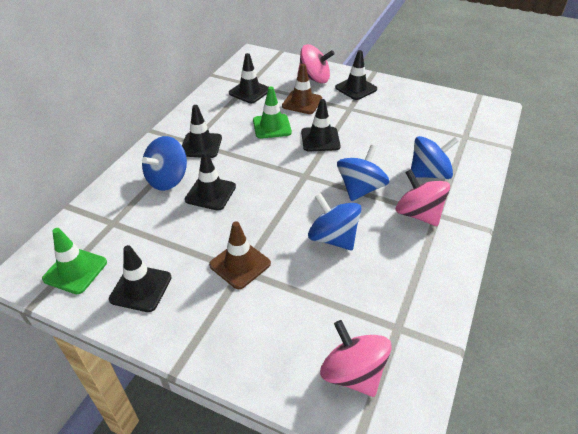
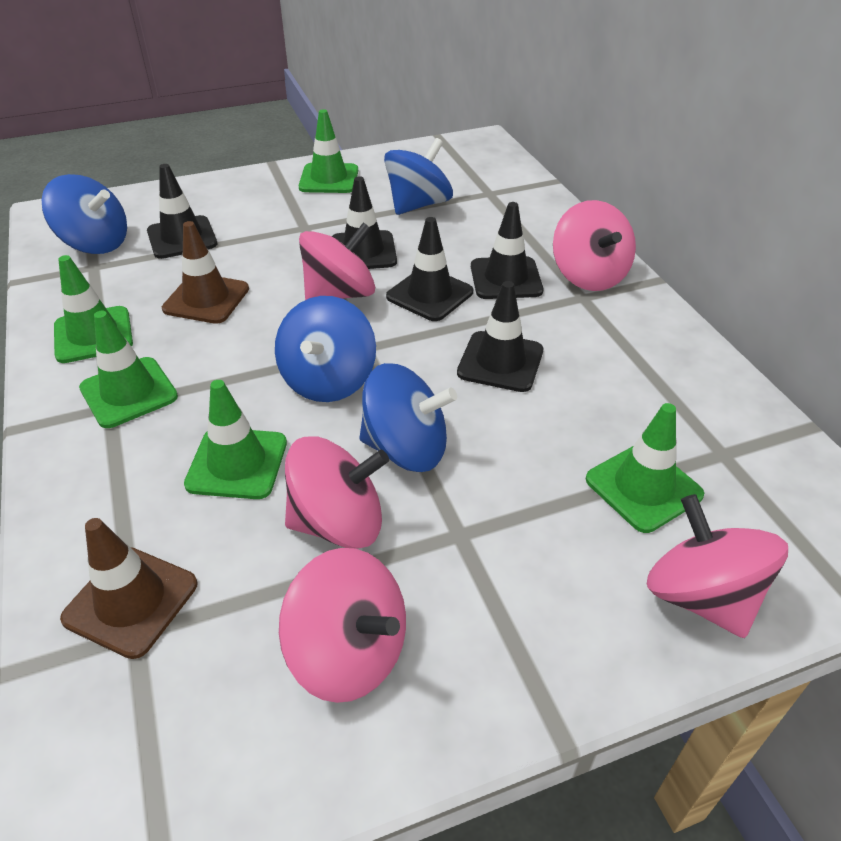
black traffic cone: 6 -> 5
green traffic cone: 2 -> 5
pink spinning top: 3 -> 5

